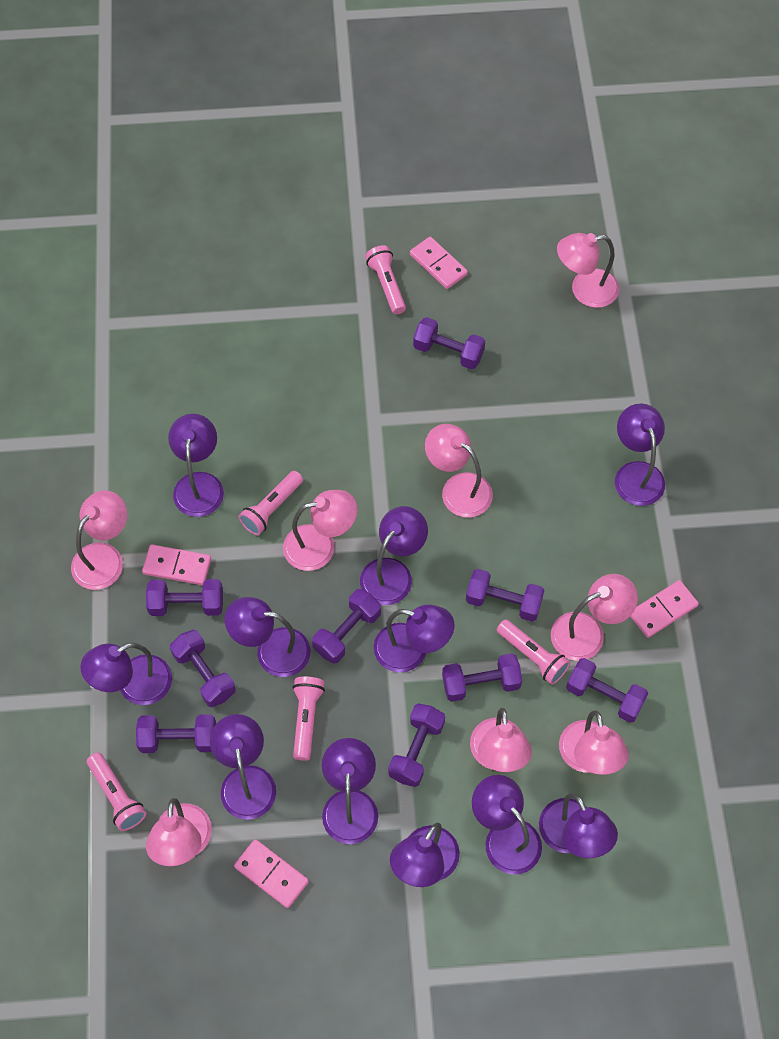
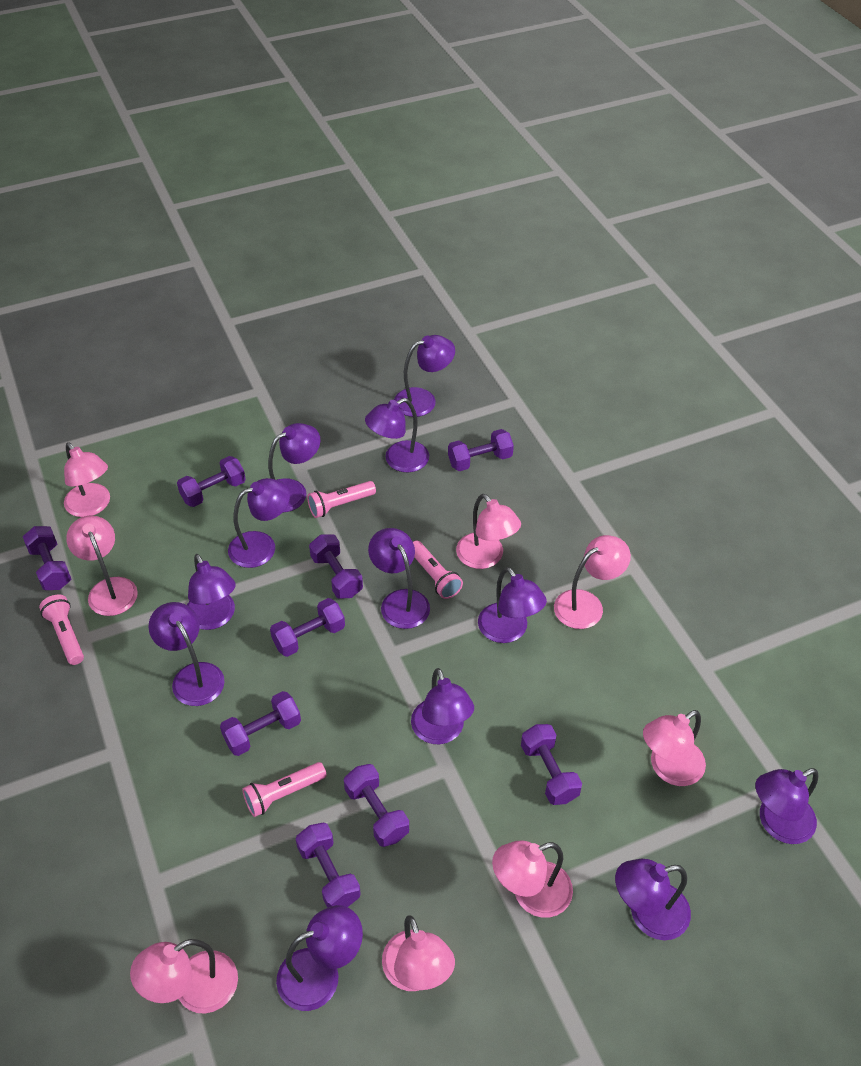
pink domino: 4 -> 0
pink flashlight: 5 -> 4
purple lamp: 11 -> 12

